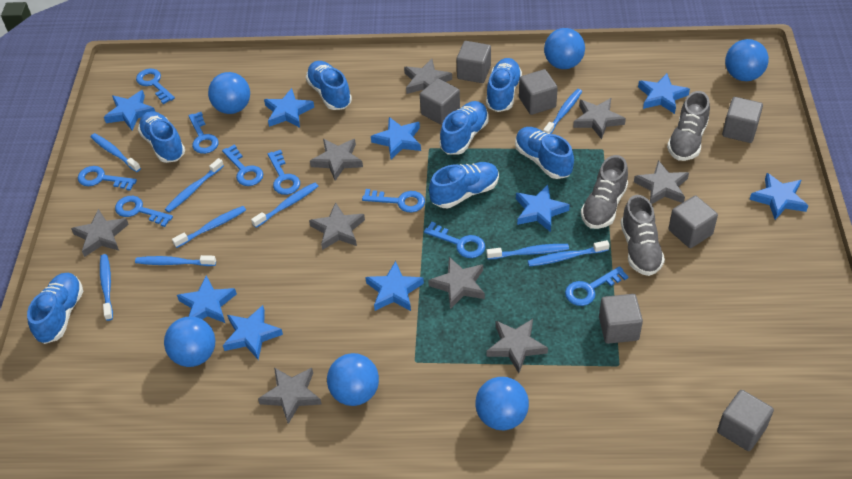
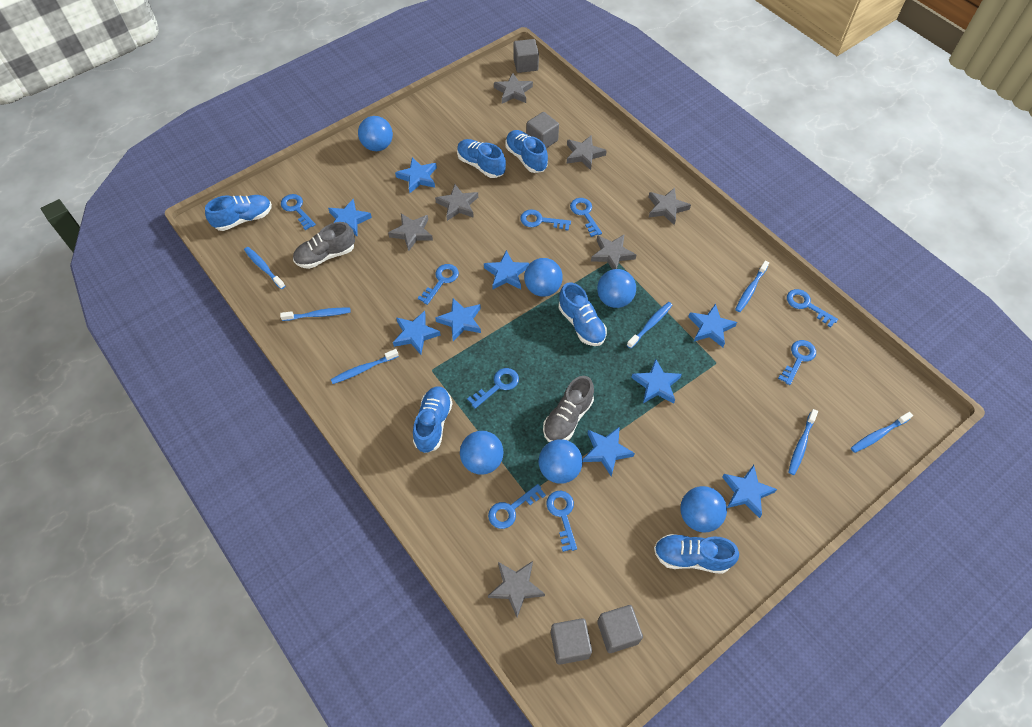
blue shoe: 7 -> 6
blue toothbrush: 9 -> 7
grey cube: 7 -> 4
grey shoe: 3 -> 2
grey star: 9 -> 7

